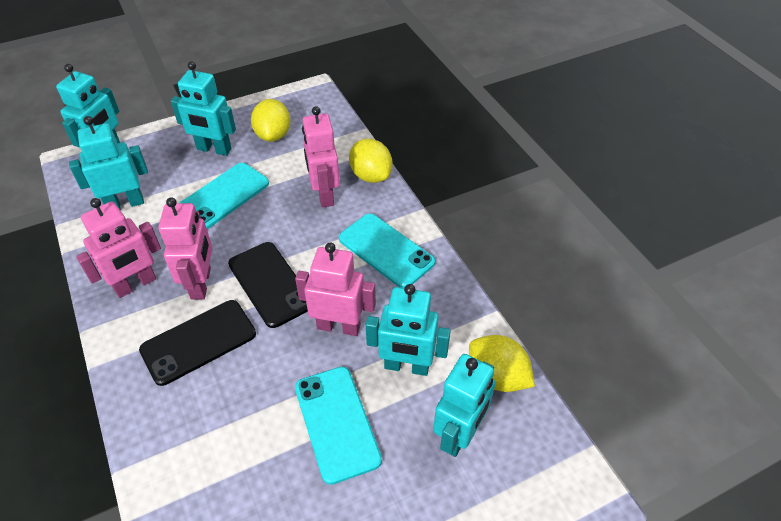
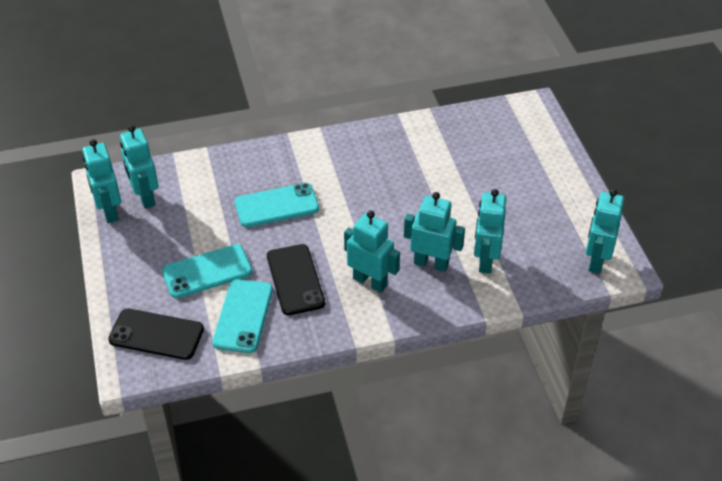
pink robot: 4 -> 0
turquoise robot: 5 -> 6
yellow lemon: 3 -> 0

